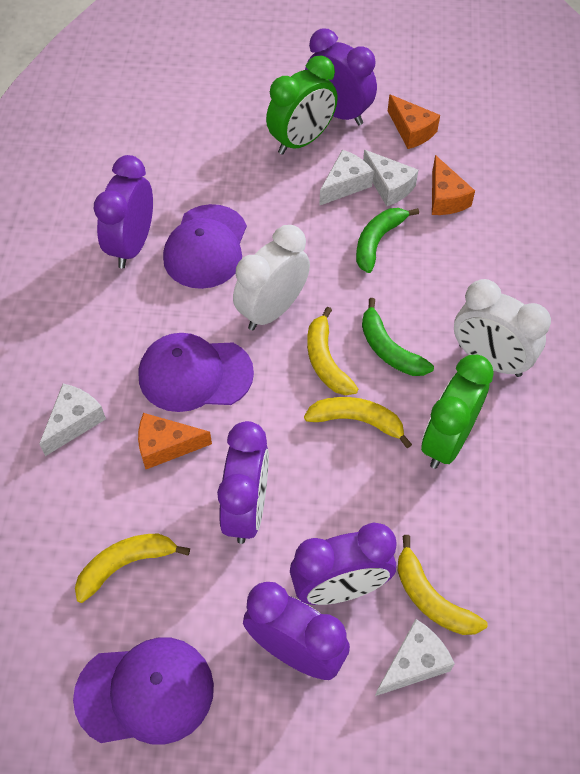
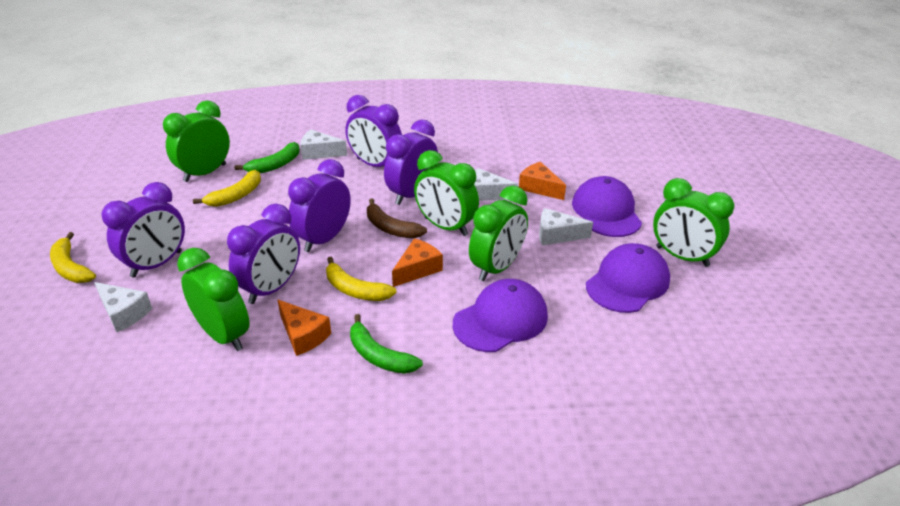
brown banana: 0 -> 1
green clock: 2 -> 5
white clock: 2 -> 0
yellow banana: 4 -> 3

